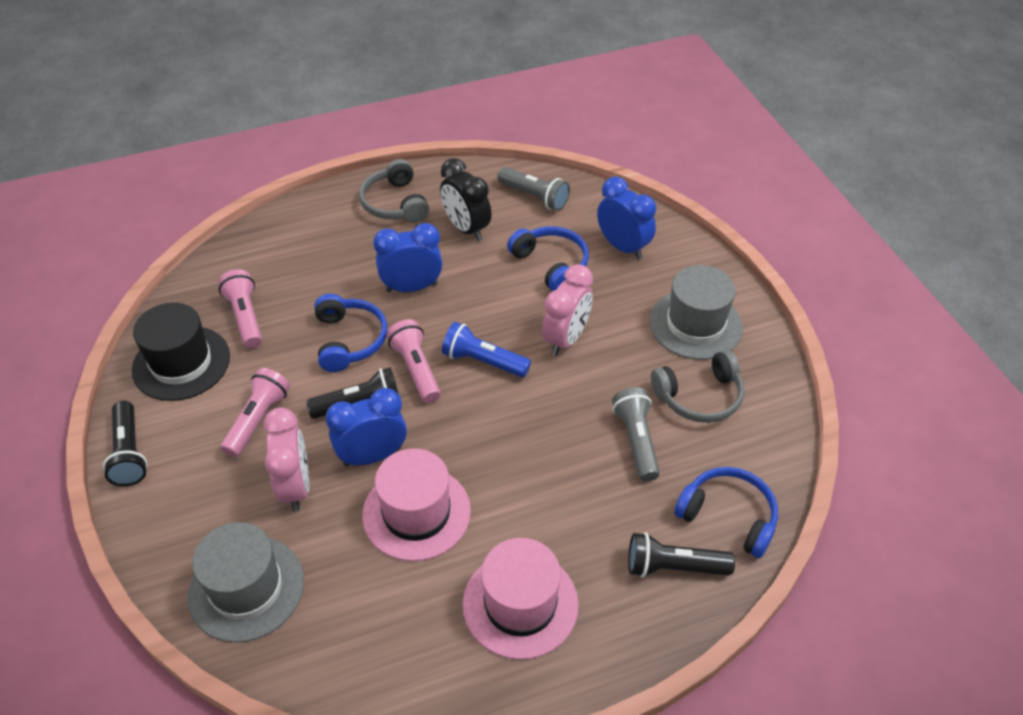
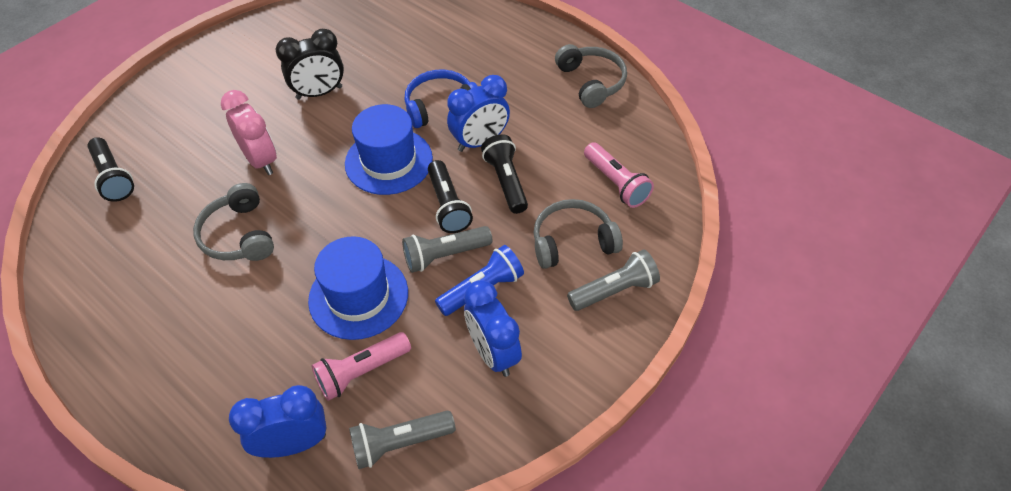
black hat: 1 -> 0
blue hat: 0 -> 2
blue headphones: 3 -> 1
grey flashlight: 2 -> 3
grey hat: 2 -> 0
grey headphones: 2 -> 3
pink clock: 2 -> 1
pink flashlight: 3 -> 2
pink hat: 2 -> 0

